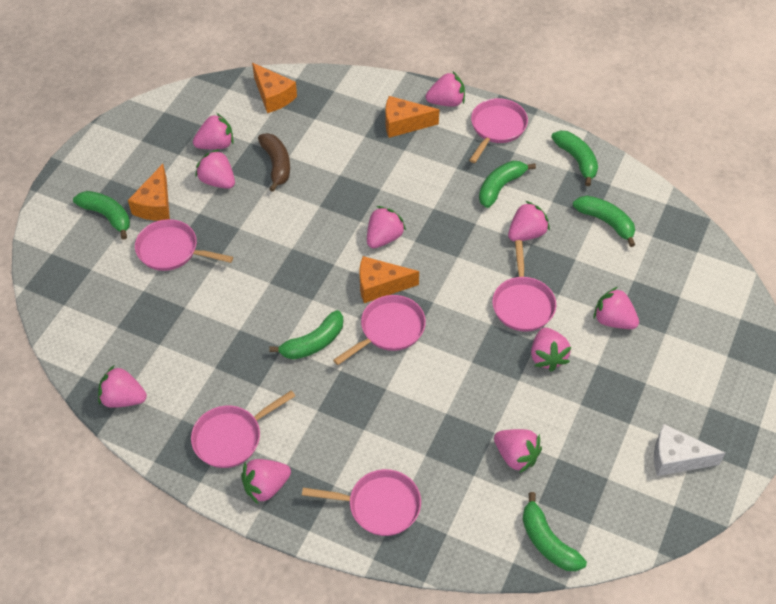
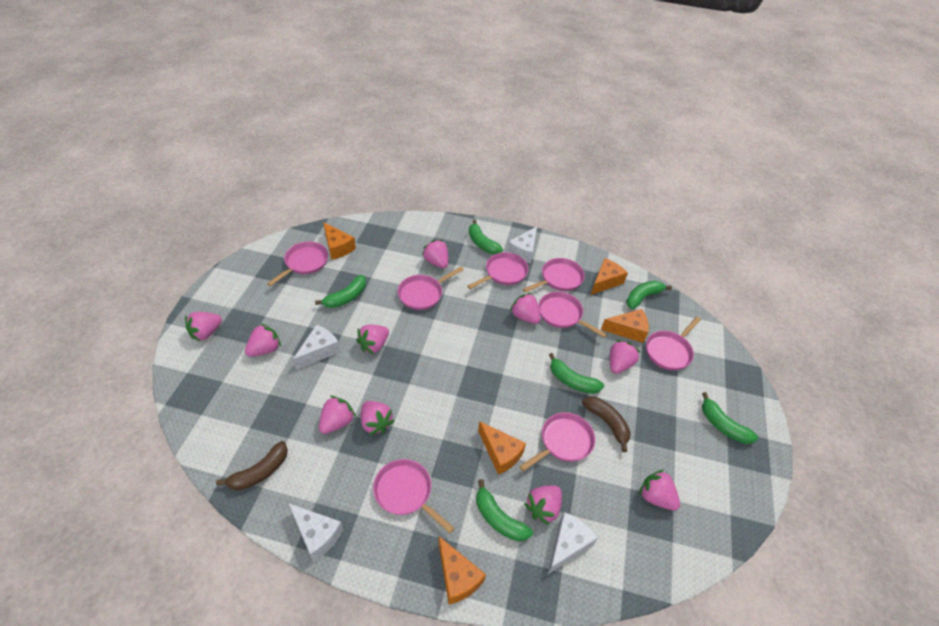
brown banana: 1 -> 2
orange cheese: 4 -> 5
pink pan: 6 -> 8
white cheese: 1 -> 4

